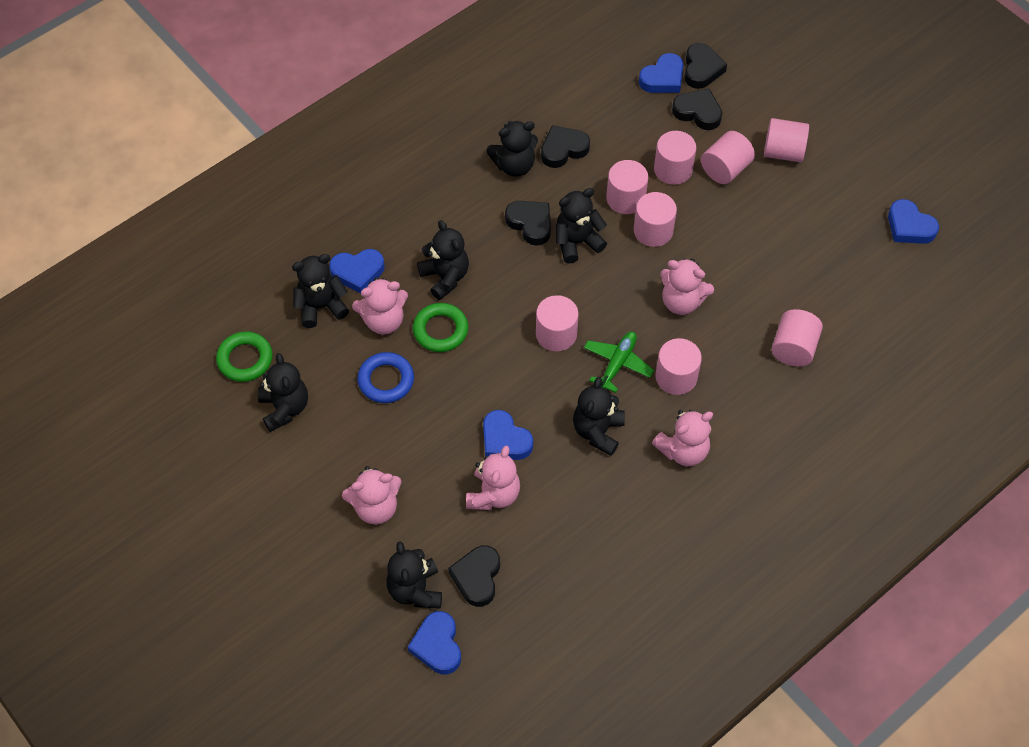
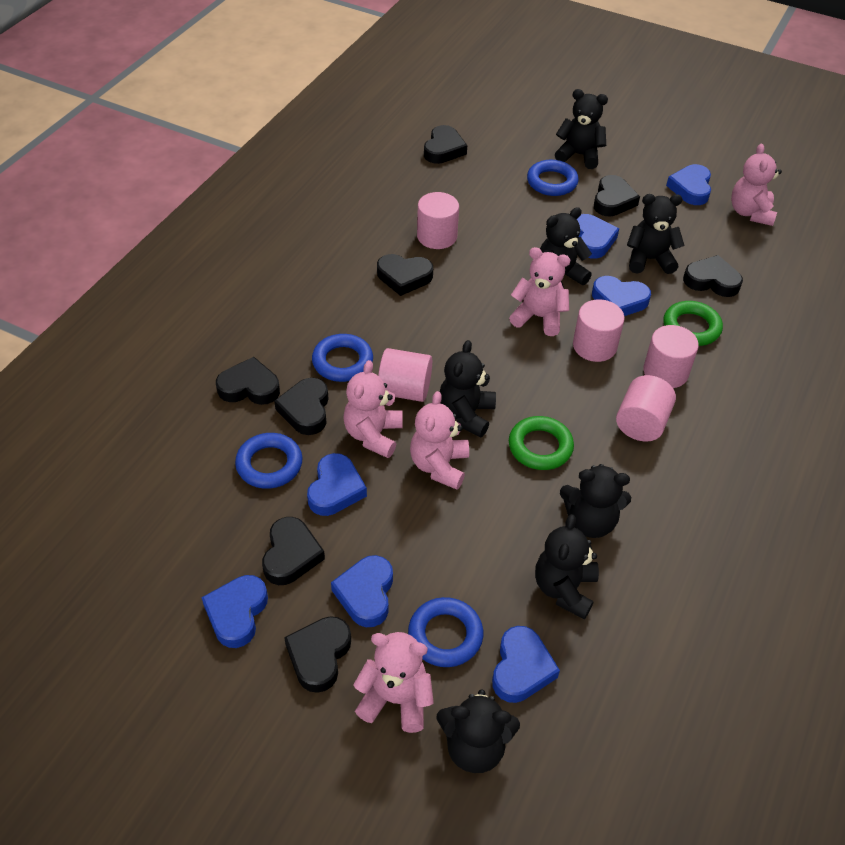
black heart: 5 -> 8
blue heart: 5 -> 7
blue ring: 1 -> 4
green plane: 1 -> 0
pink cylinder: 8 -> 5

